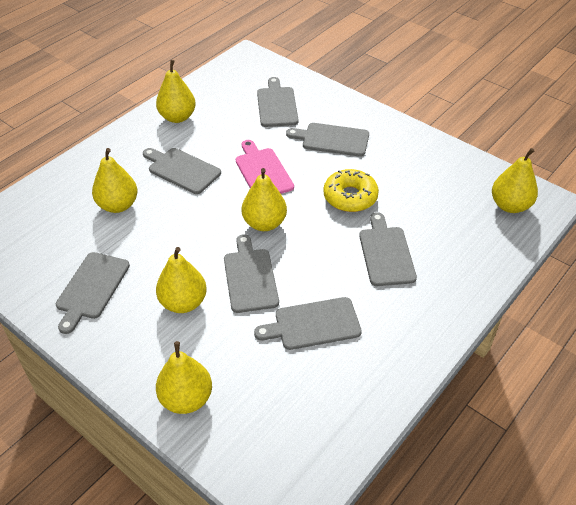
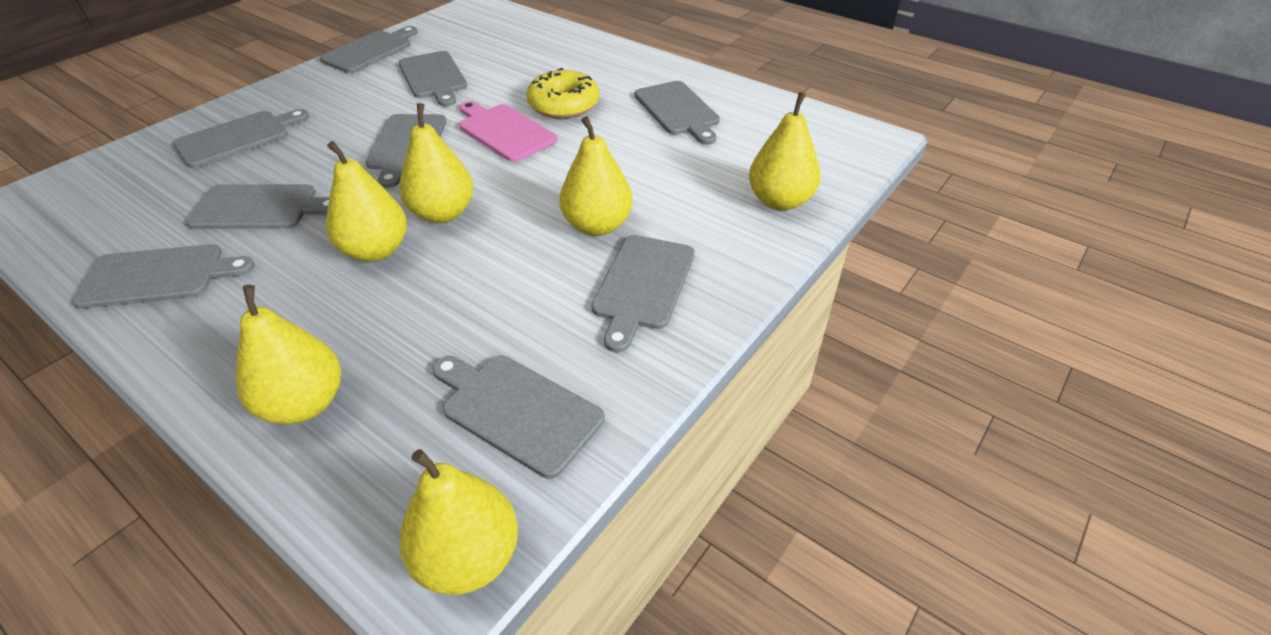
grey cutting board: 7 -> 9

